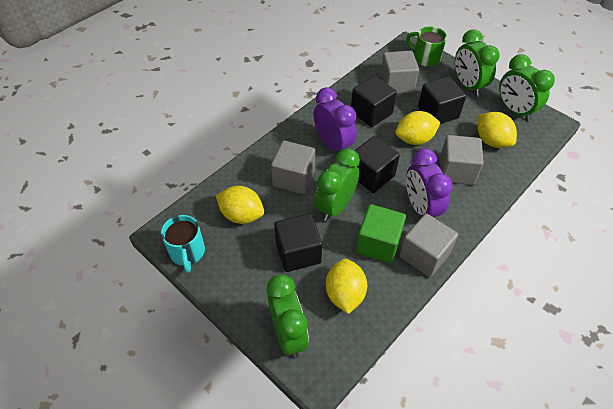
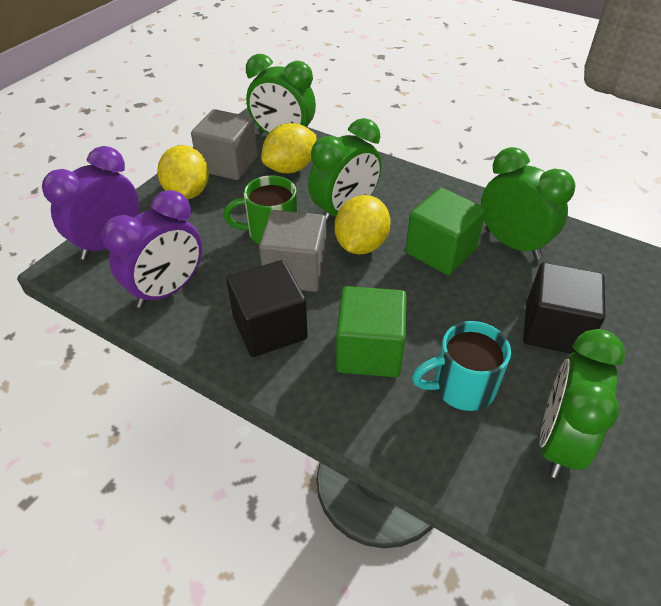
black cube: 4 -> 2
green cube: 1 -> 2
grey cube: 4 -> 2
yellow lemon: 4 -> 3

